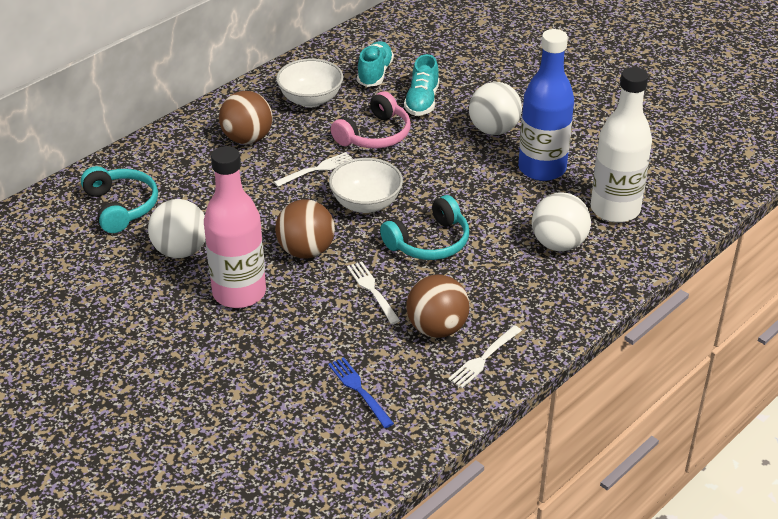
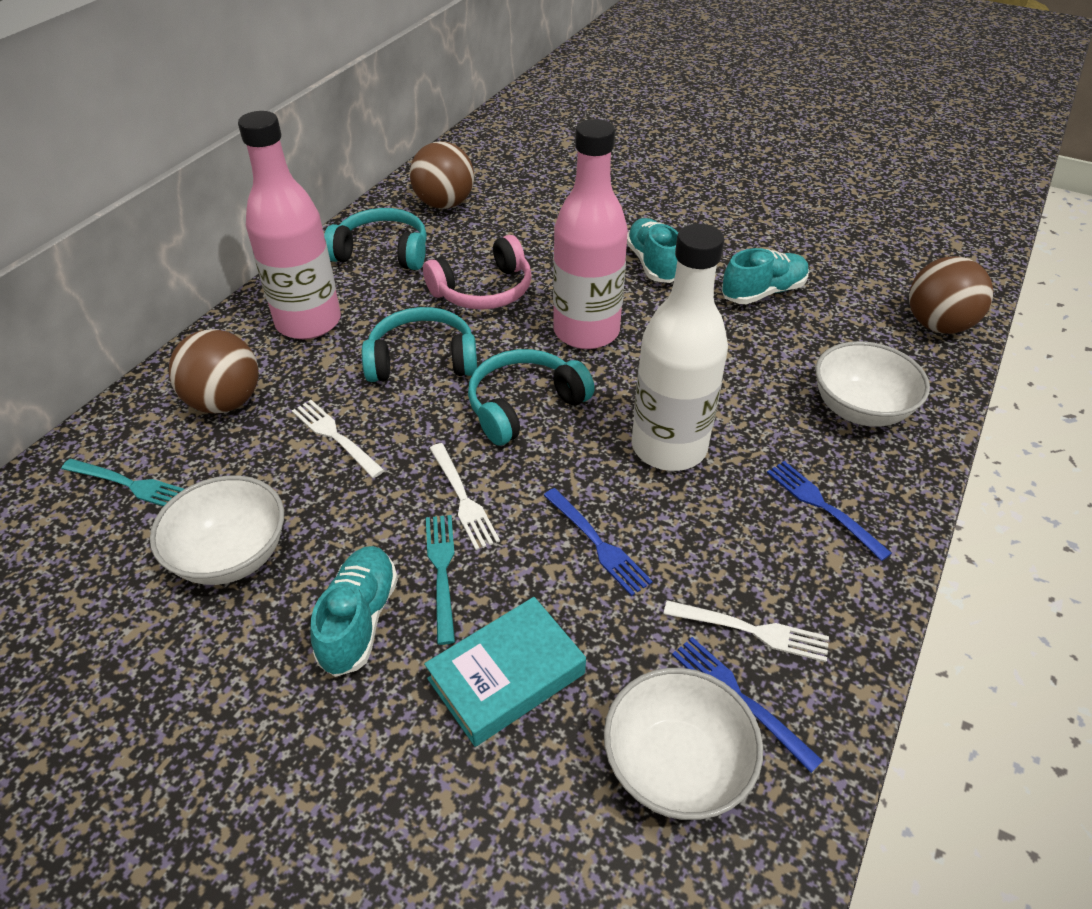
blue bottle: 1 -> 0
blue fork: 1 -> 3
pink bottle: 1 -> 2
turquoise book: 0 -> 1
turquoise fork: 0 -> 2
turquoise headphones: 2 -> 3
turquoise shoe: 2 -> 3
white ball: 3 -> 0
white bowl: 2 -> 3

